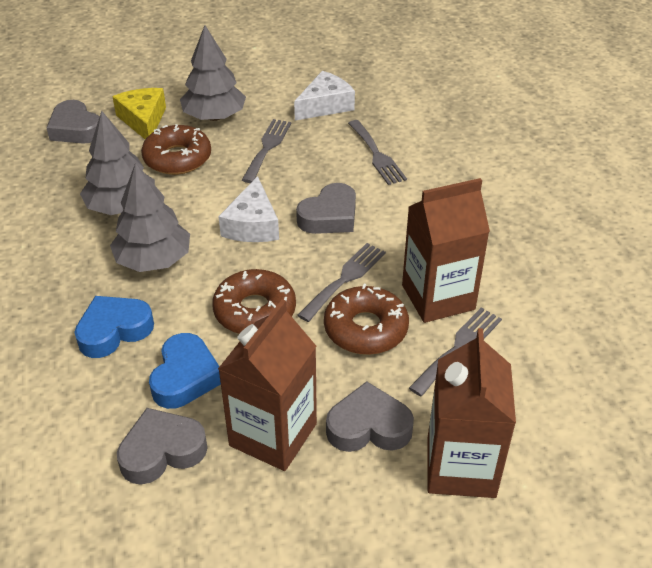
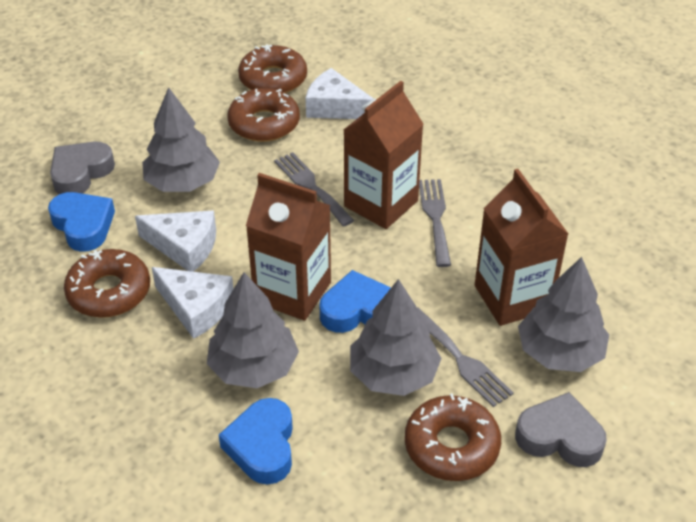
blue heart: 2 -> 3
brown donut: 3 -> 4
grey fork: 4 -> 3
grey heart: 4 -> 2
grey tree: 3 -> 4
white cheese: 2 -> 3
yellow cheese: 1 -> 0

